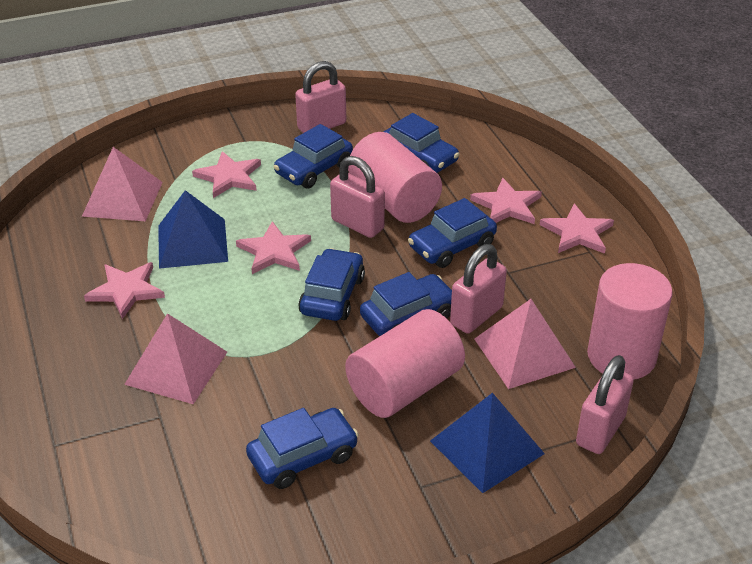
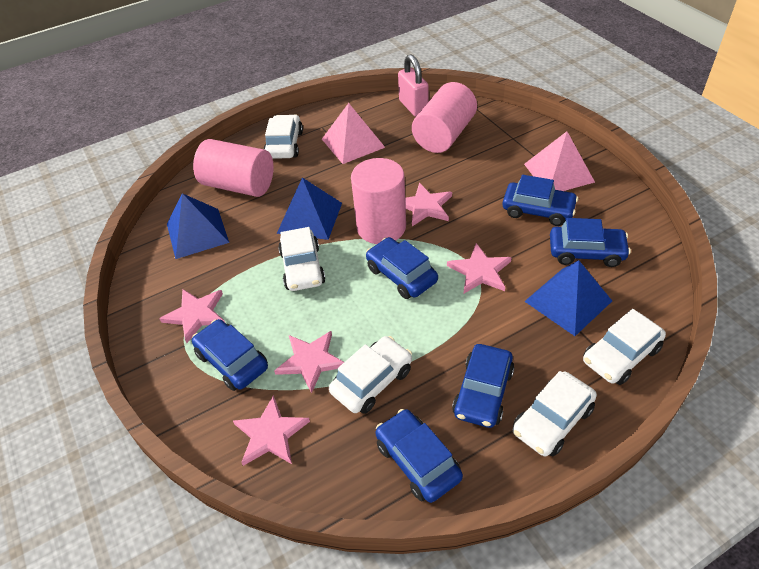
blue pyramid: 2 -> 3
pink padlock: 4 -> 1
pink pyramid: 3 -> 2
white car: 0 -> 5

